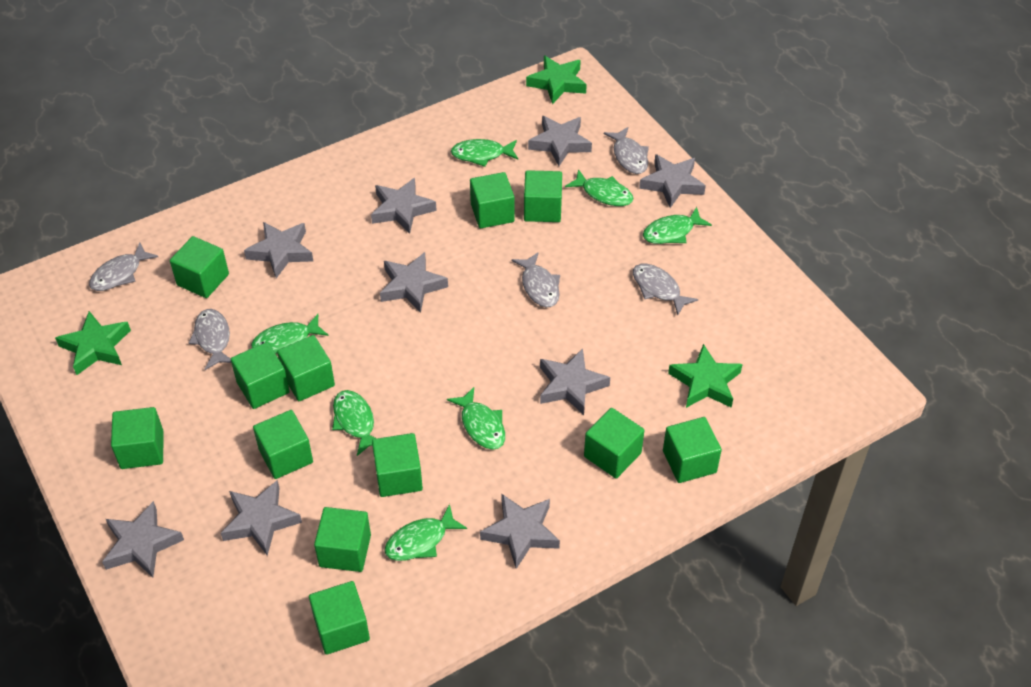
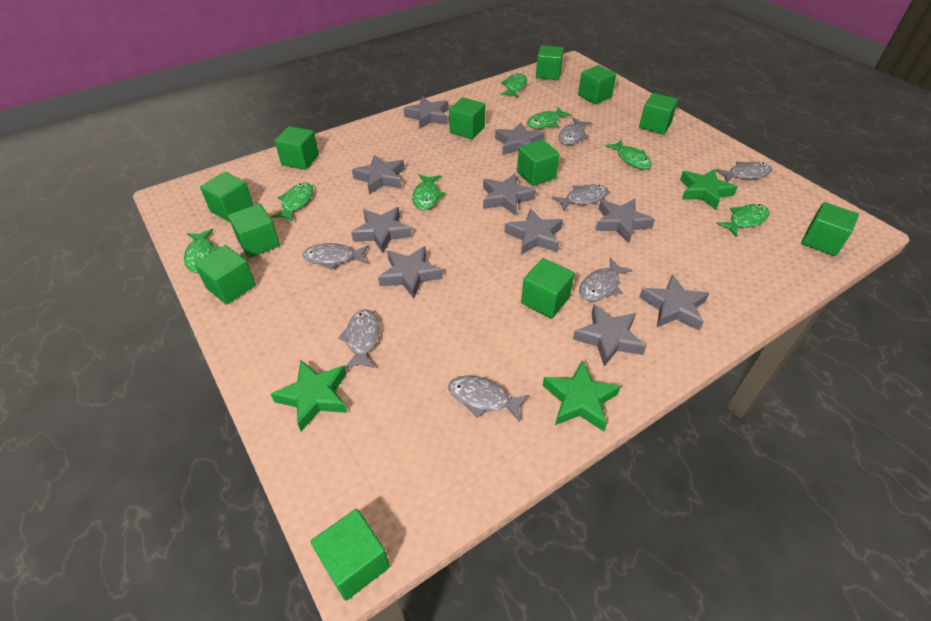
grey fish: 5 -> 7
grey star: 9 -> 10

